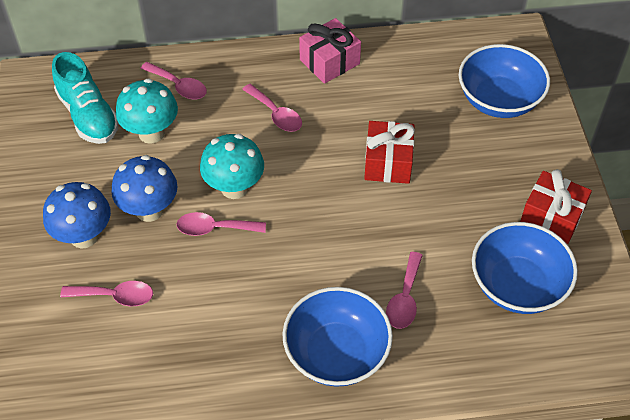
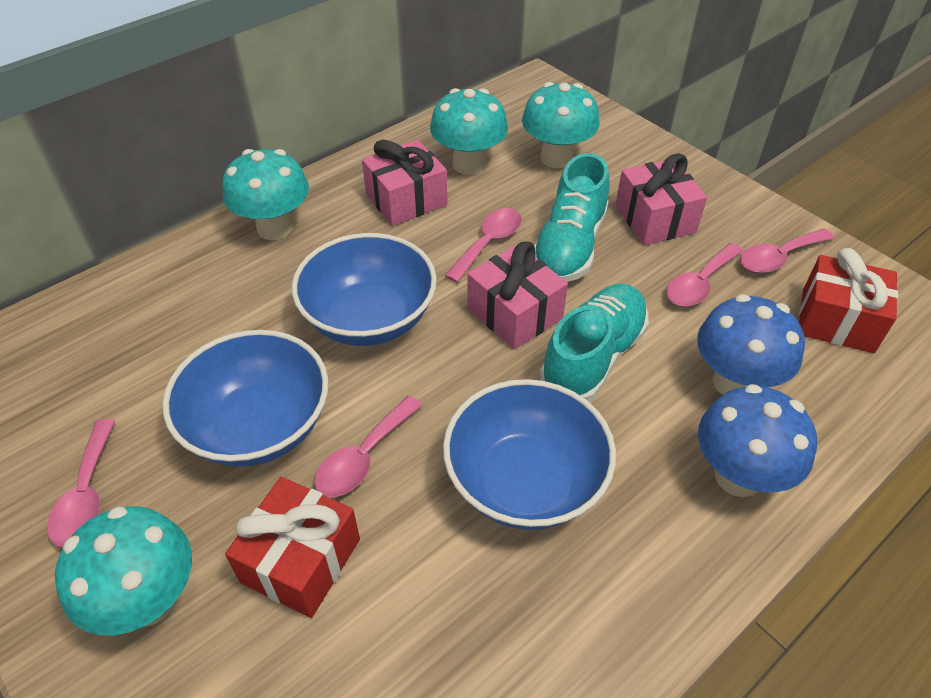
pink gift: 1 -> 3
turquoise mushroom: 2 -> 4
turquoise shoe: 1 -> 2

